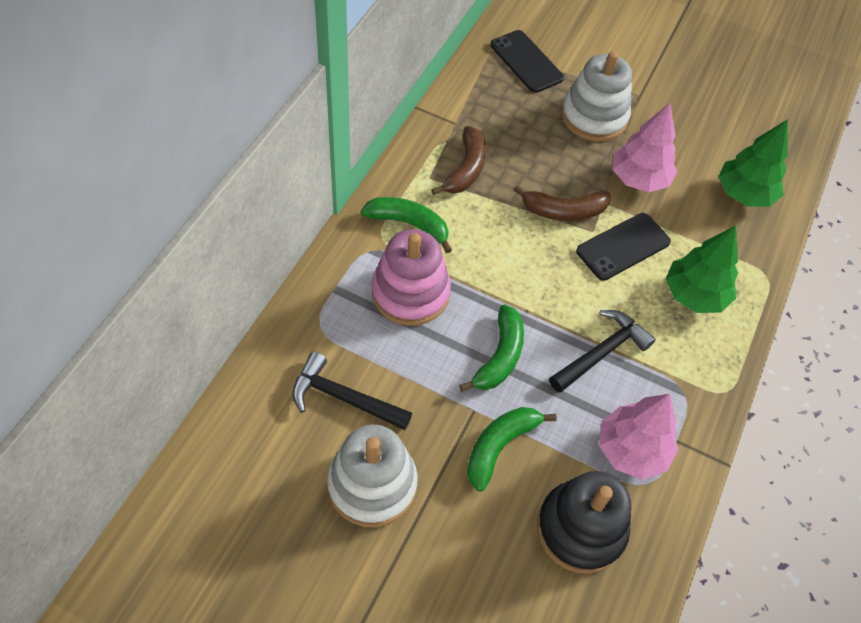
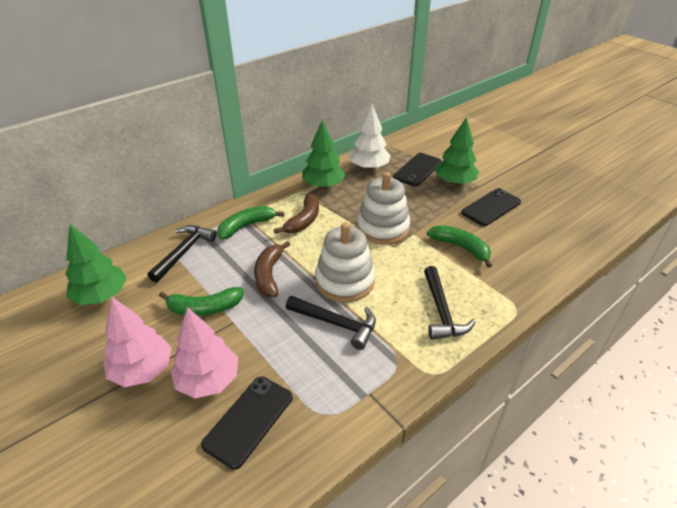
black hammer: 2 -> 3
black phone: 2 -> 3
black stacking toy: 1 -> 0
green tree: 2 -> 3
pink stacking toy: 1 -> 0
white tree: 0 -> 1

